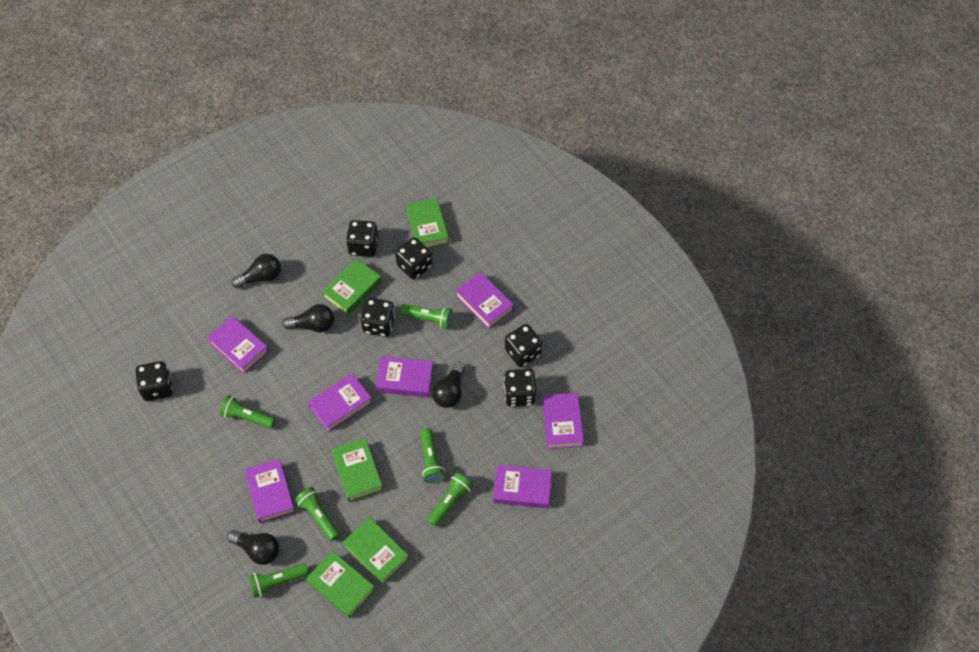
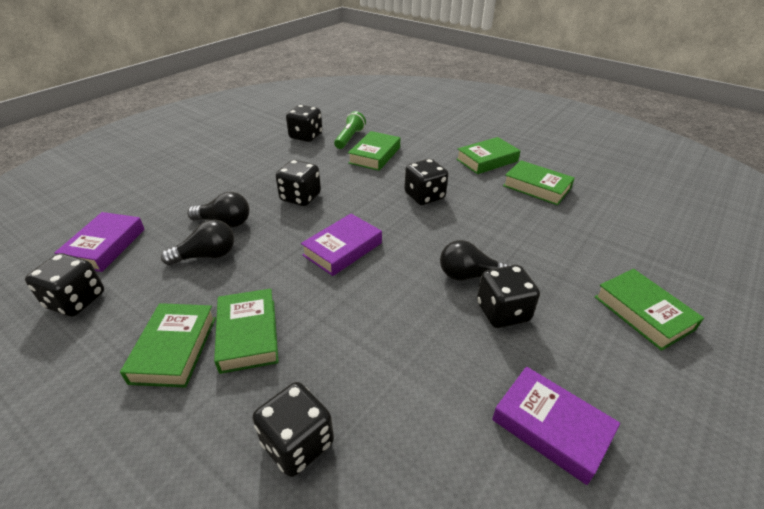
black light bulb: 4 -> 3
green book: 5 -> 6
green flashlight: 6 -> 1
purple book: 7 -> 3

